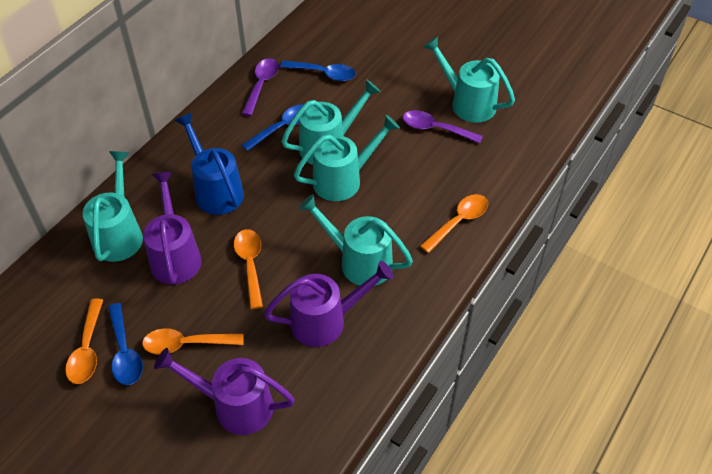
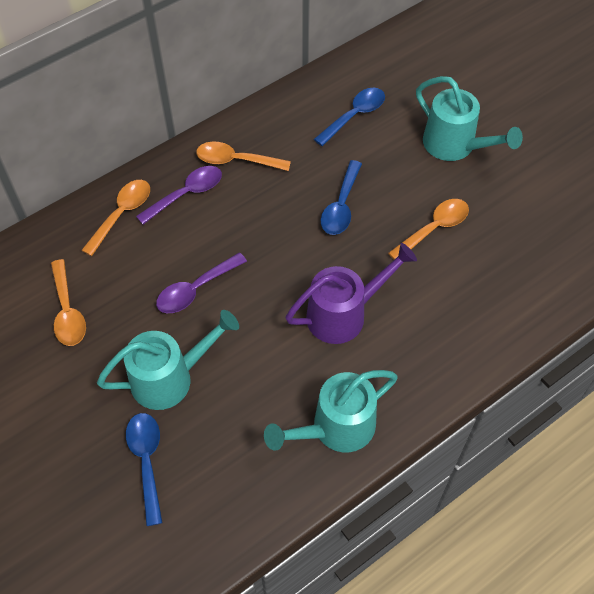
blue watering can: 1 -> 0
purple watering can: 3 -> 1
turquoise watering can: 5 -> 3

